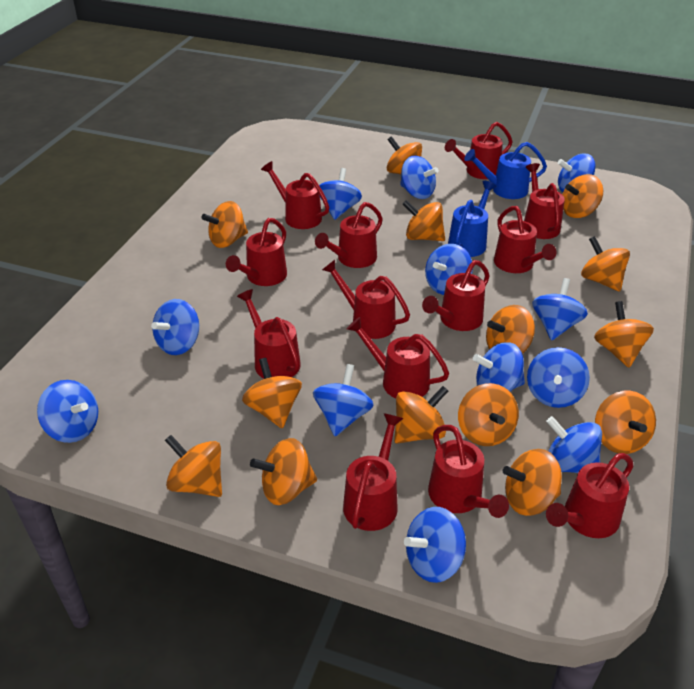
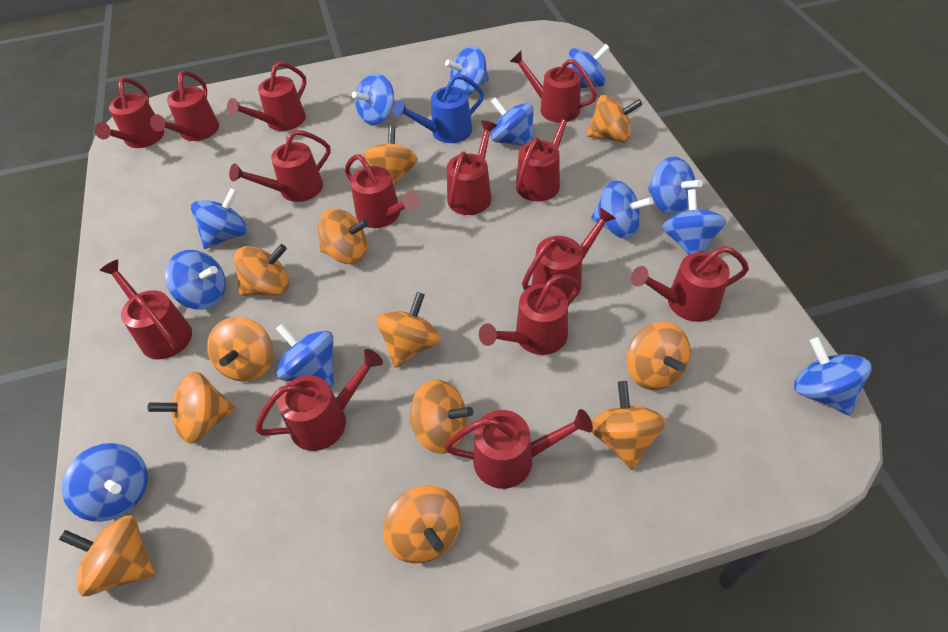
blue watering can: 2 -> 1
orange spinning top: 14 -> 12
red watering can: 13 -> 14

